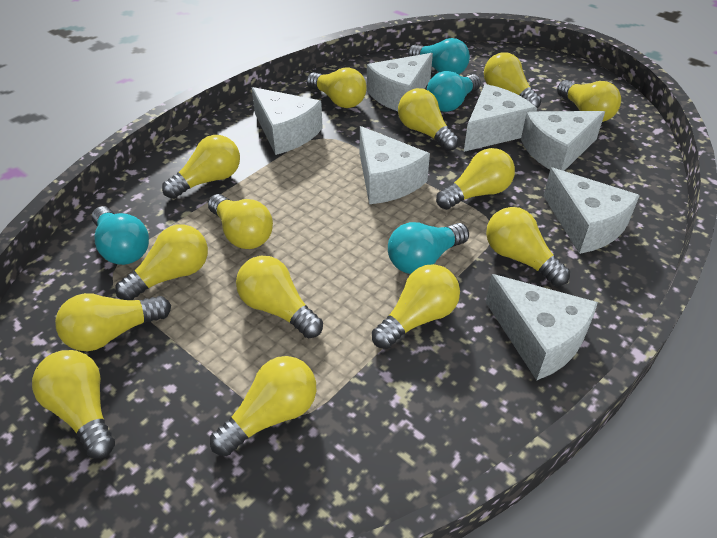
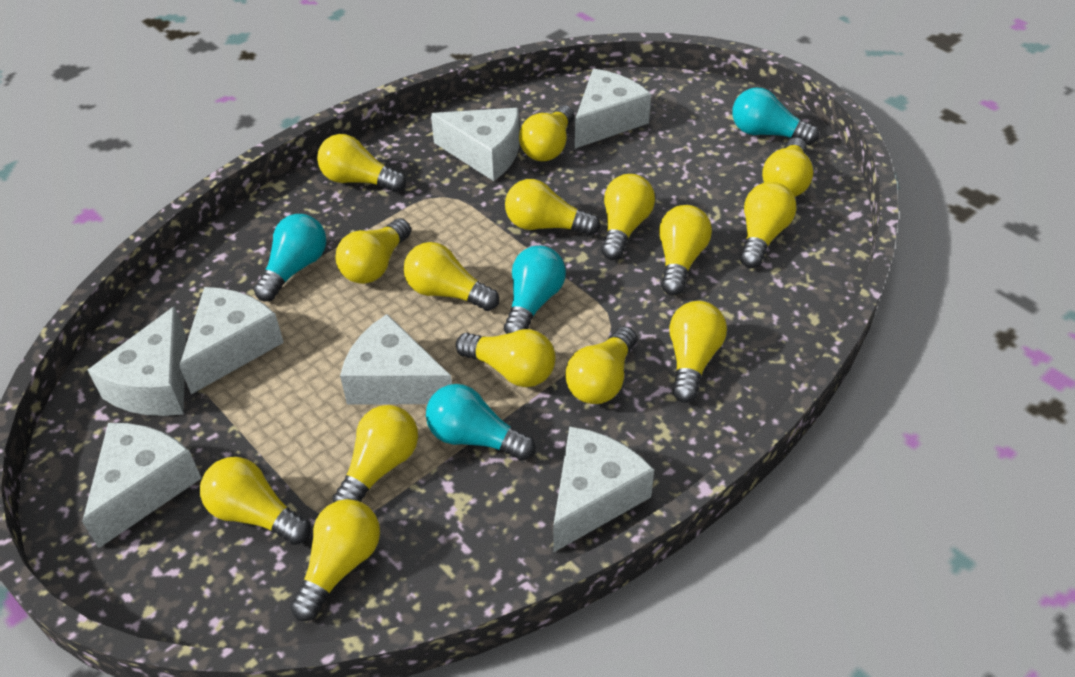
yellow light bulb: 14 -> 15

